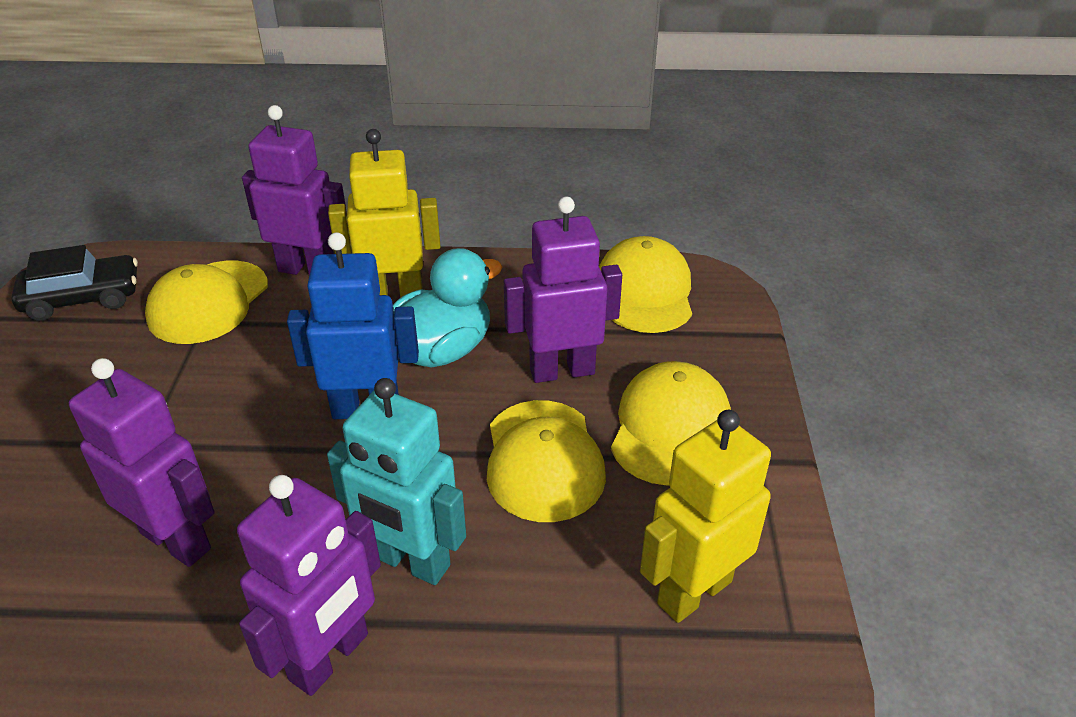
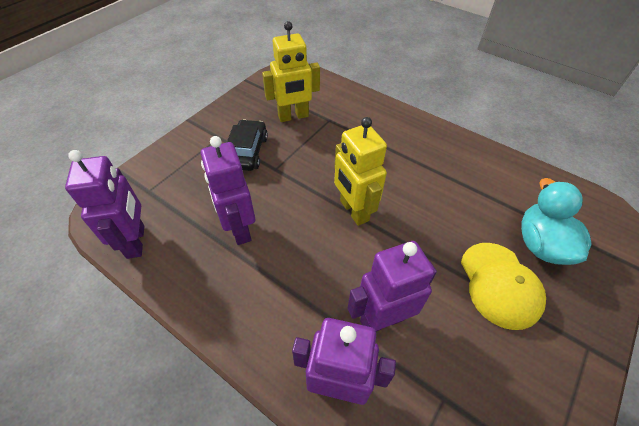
blue robot: 1 -> 0
turquoise robot: 1 -> 0
yellow cap: 4 -> 1

